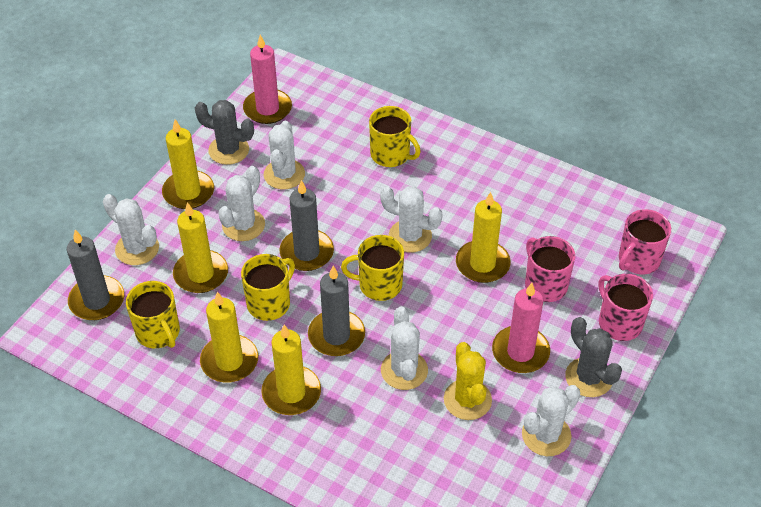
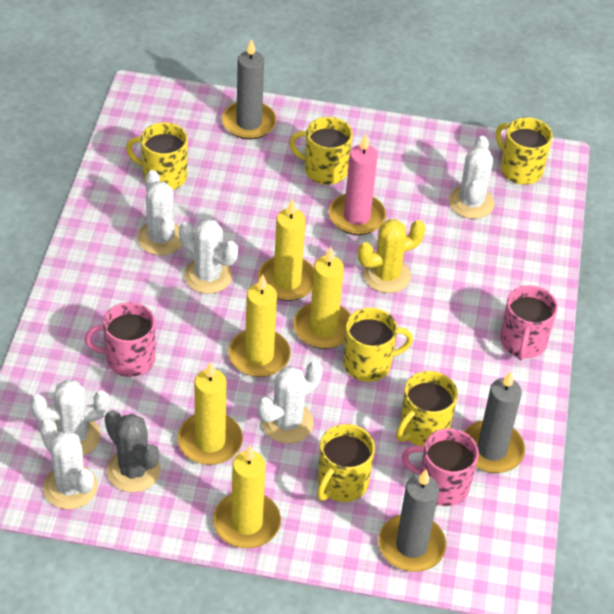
grey cactus: 2 -> 1
pink candle: 2 -> 1
yellow mug: 4 -> 6

